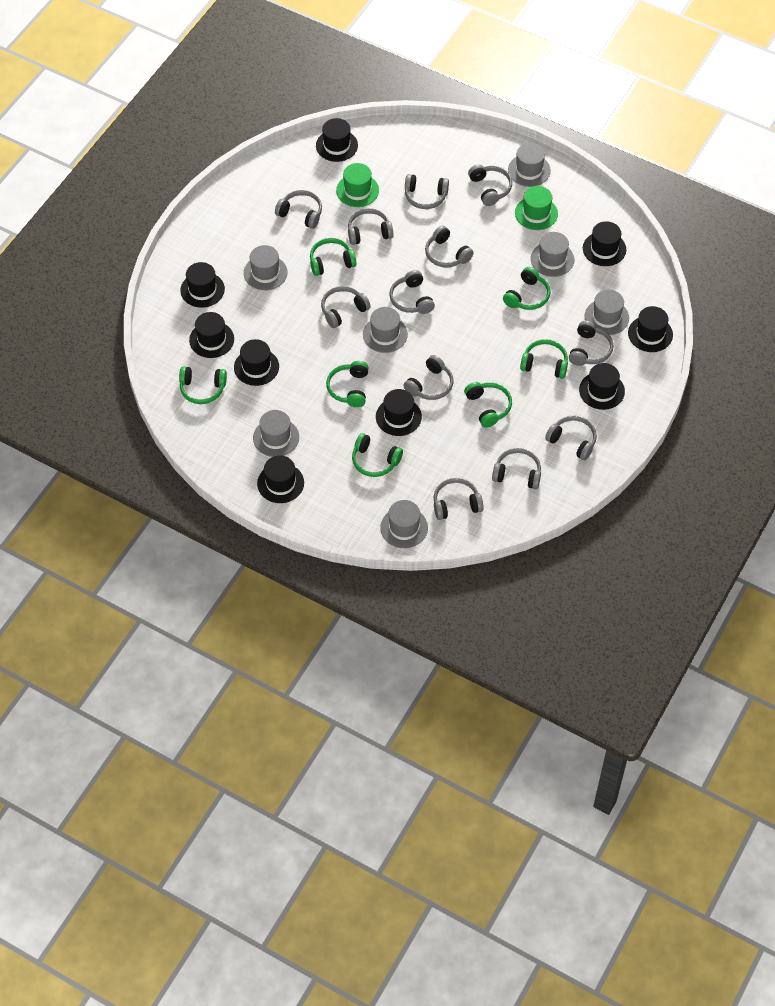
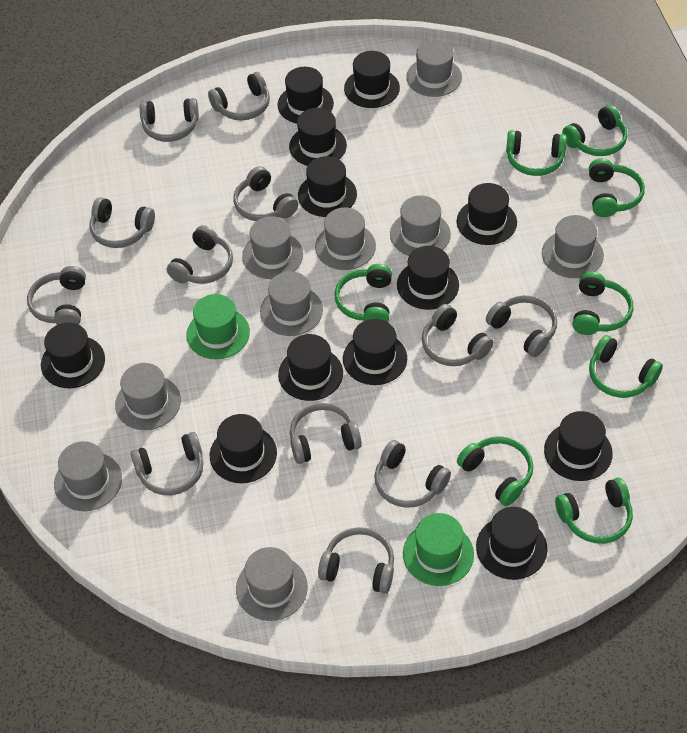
black hat: 9 -> 12
green headphones: 7 -> 8
grey hat: 7 -> 9

